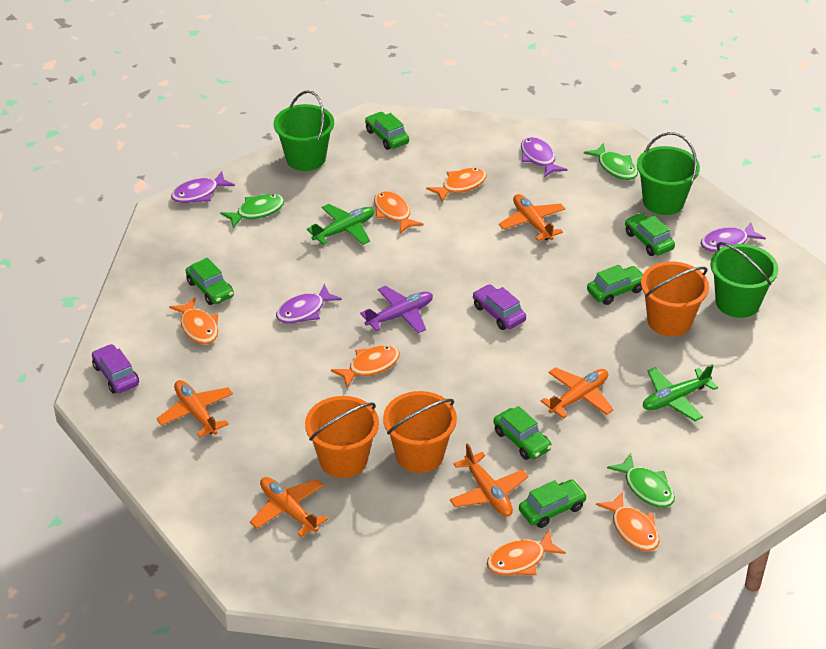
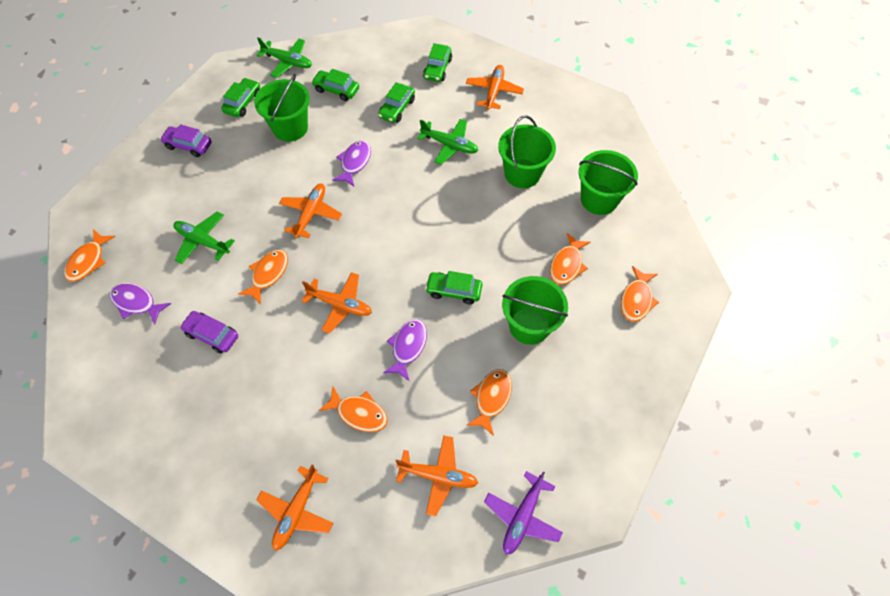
green bucket: 3 -> 4
green car: 6 -> 5
green fish: 3 -> 0
green plane: 2 -> 3
orange bucket: 3 -> 0
purple fish: 4 -> 3

